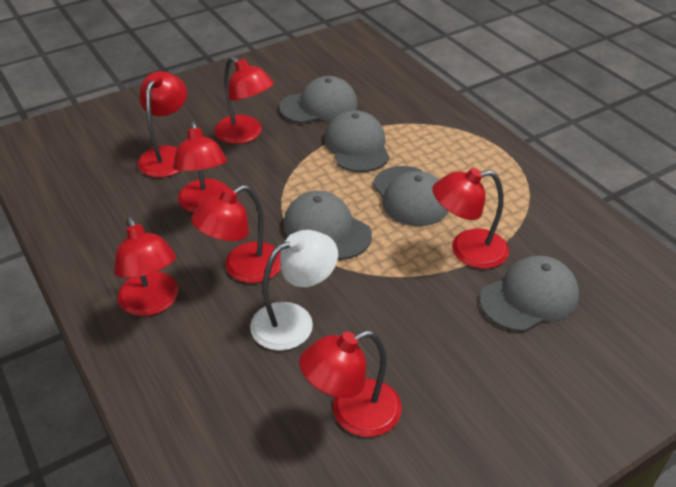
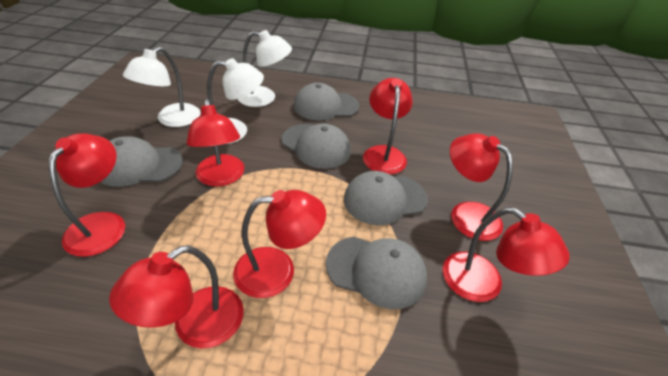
white lamp: 1 -> 3

